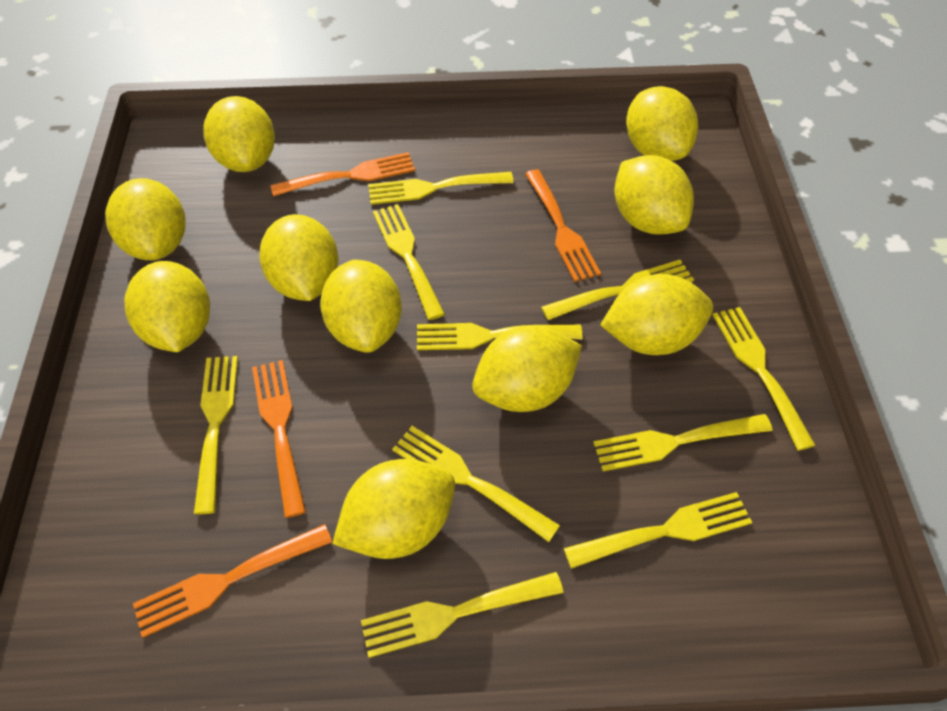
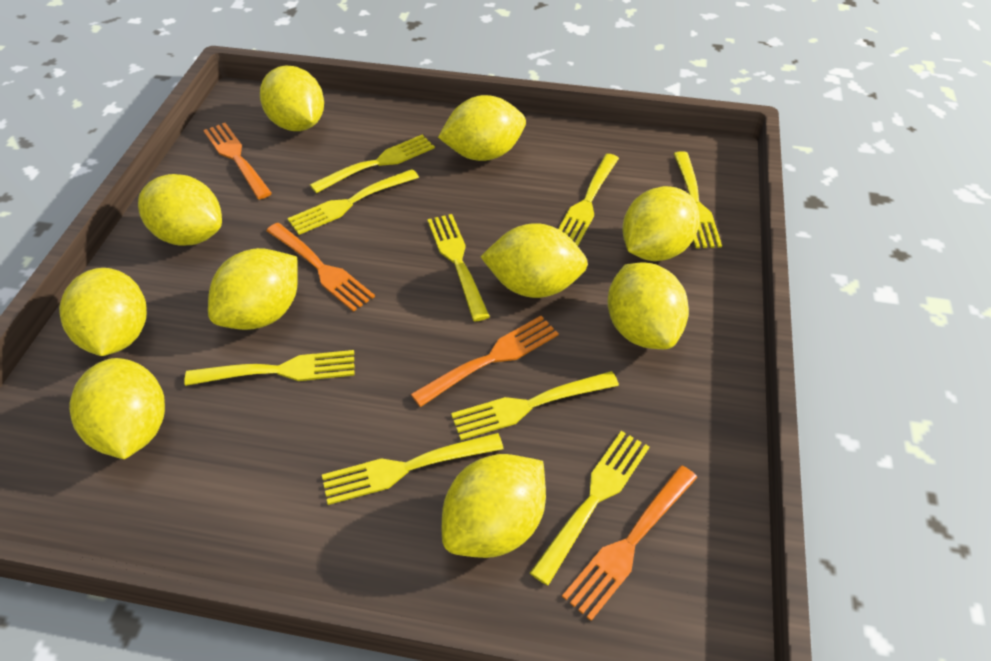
yellow fork: 10 -> 9

